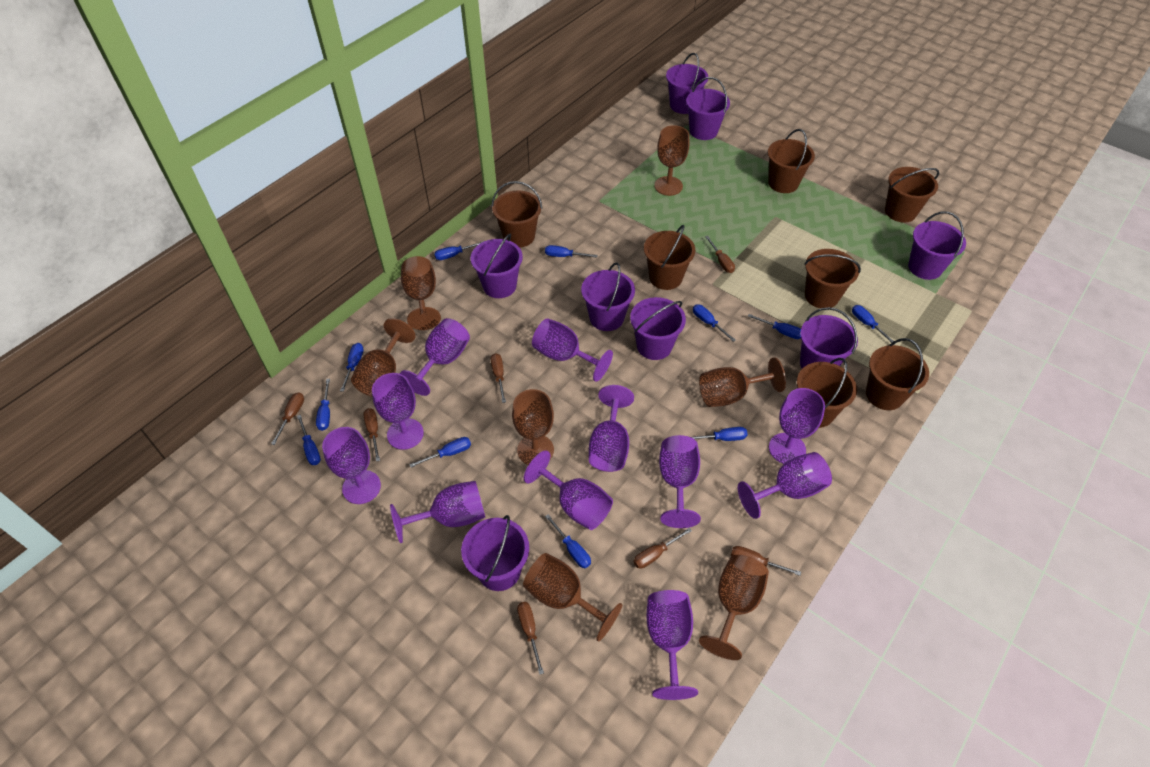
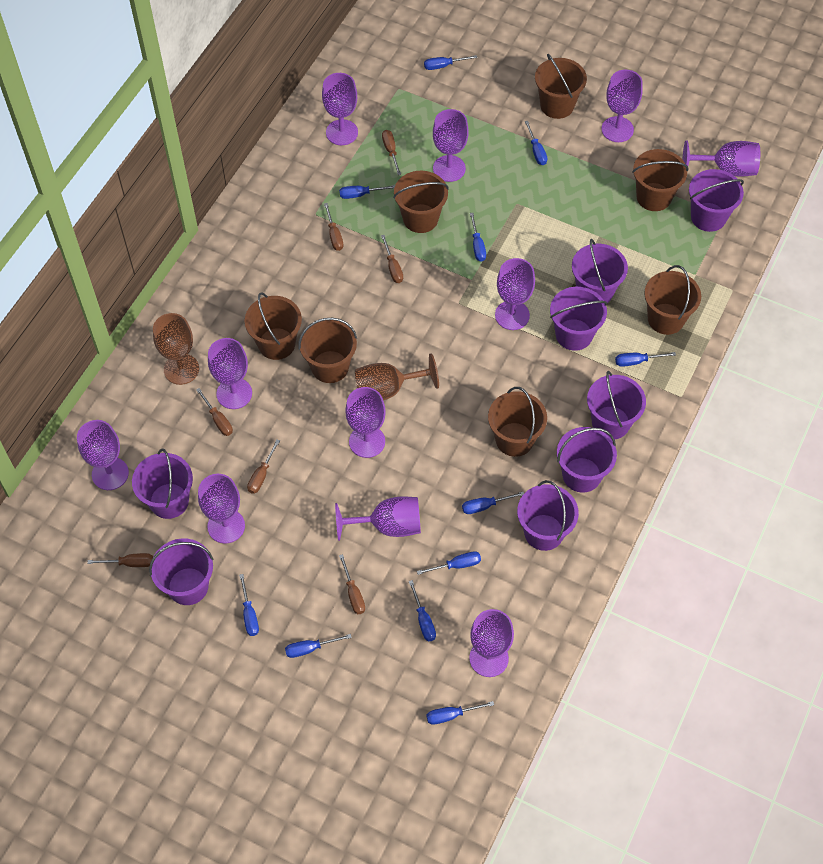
brown goblet: 7 -> 2

